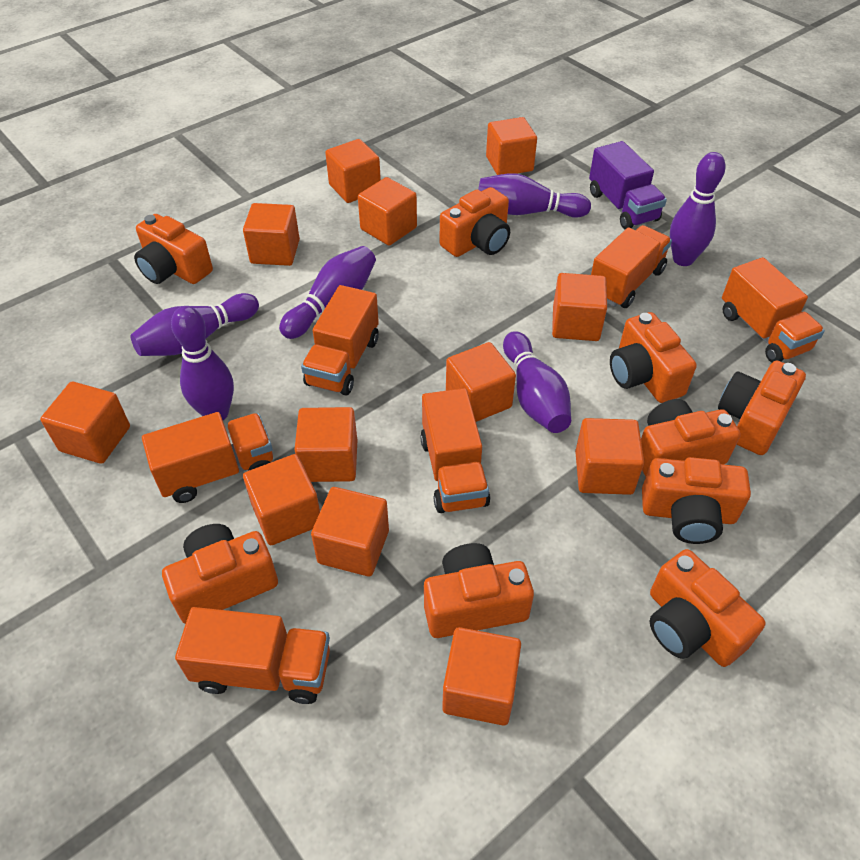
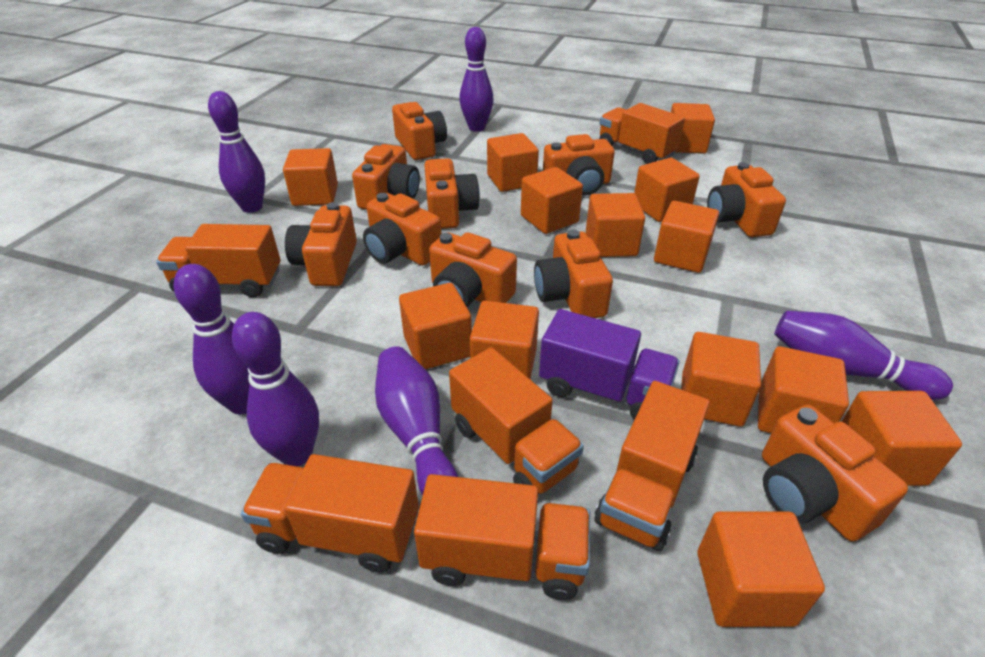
orange camera: 9 -> 10
orange cube: 12 -> 13

